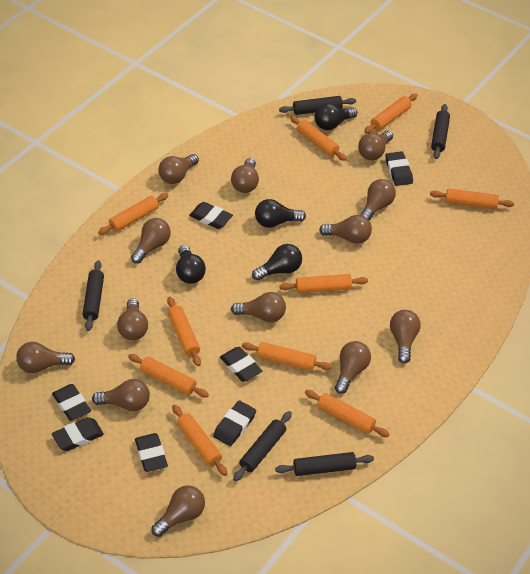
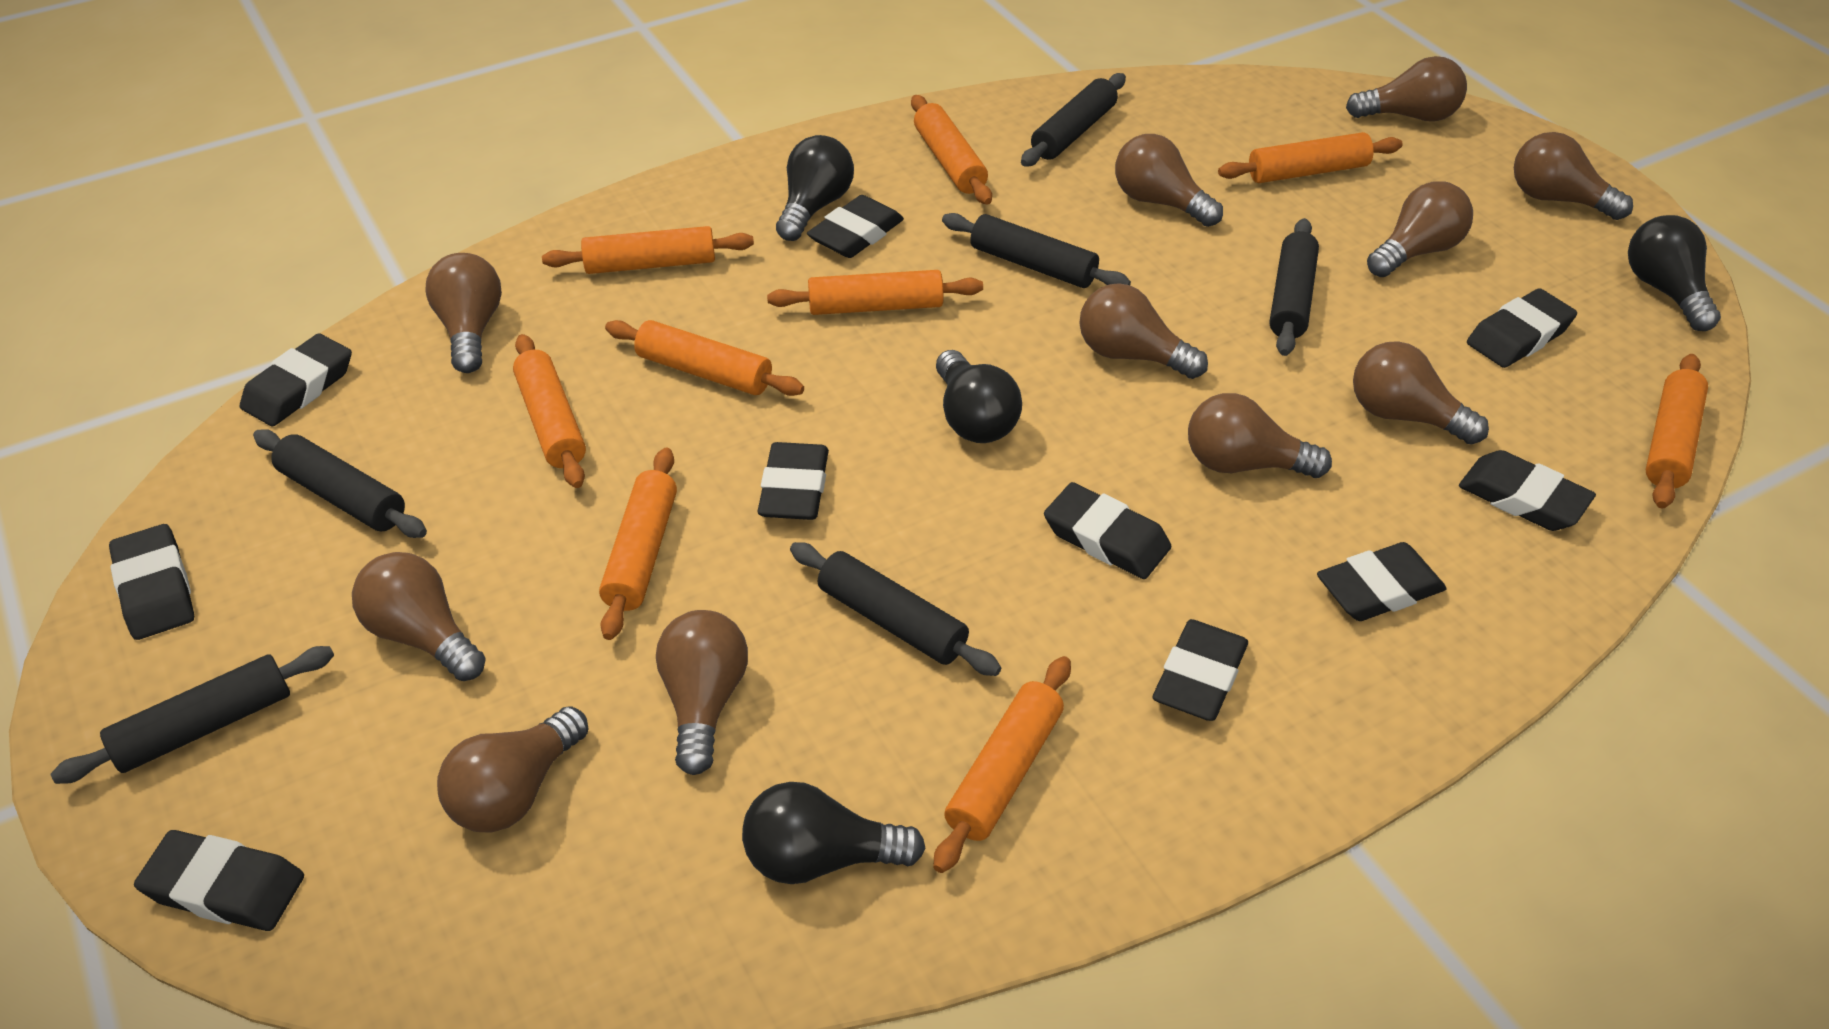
black eraser: 7 -> 10
black rolling pin: 5 -> 6
brown light bulb: 13 -> 11
orange rolling pin: 10 -> 9

